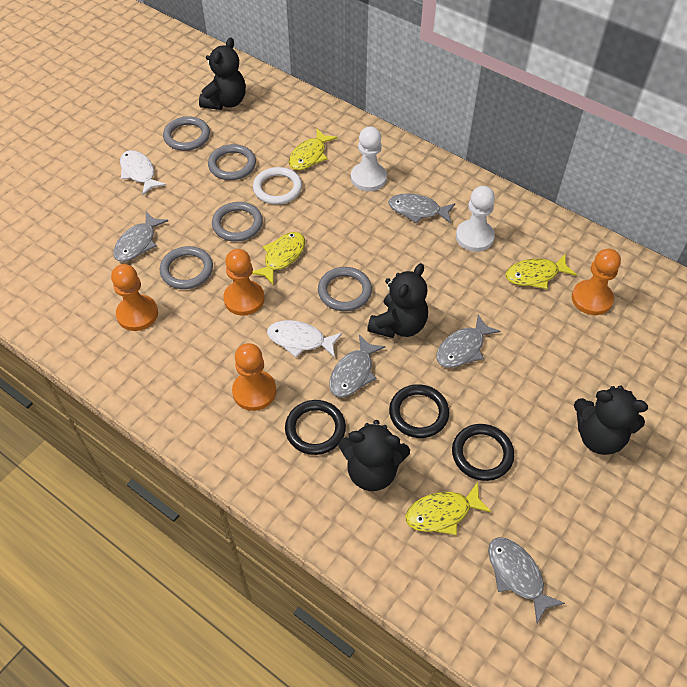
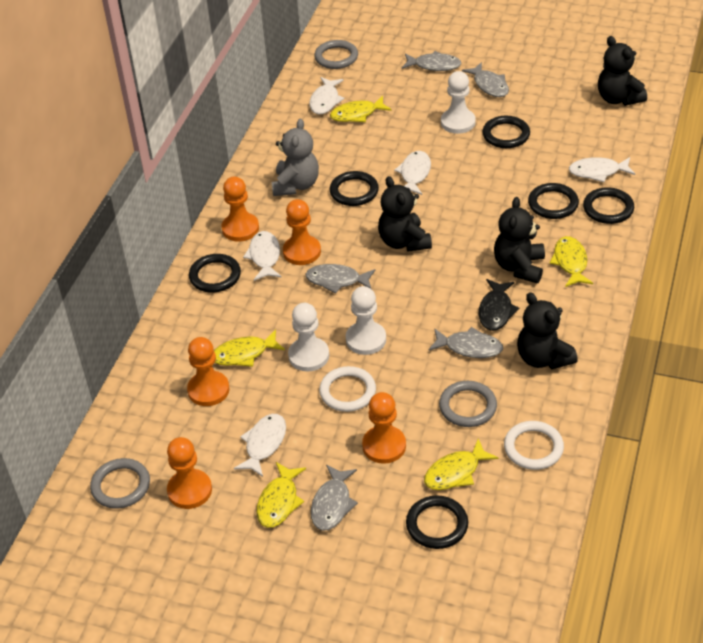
black fish: 0 -> 1
black ring: 3 -> 6
grey ring: 5 -> 3
grey teddy bear: 0 -> 1
orange pawn: 4 -> 5
white fish: 2 -> 5
white pawn: 2 -> 3
white ring: 1 -> 2
yellow fish: 4 -> 5

